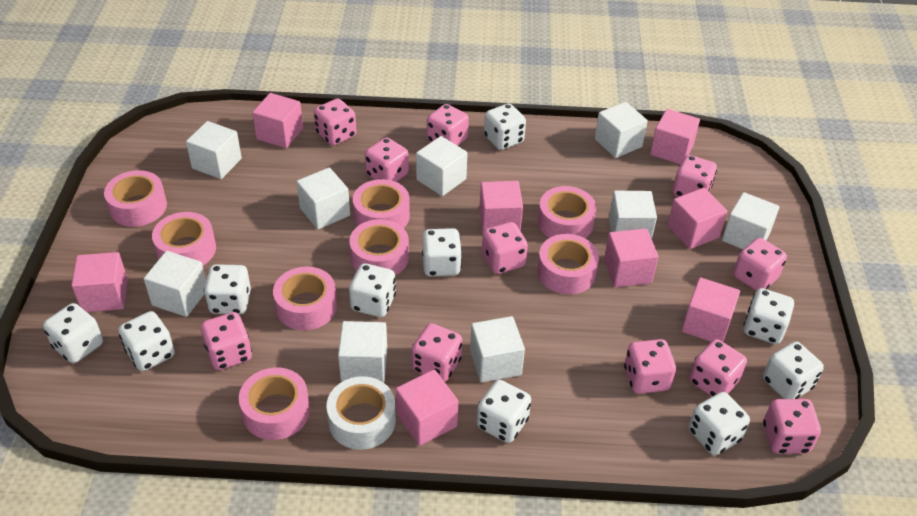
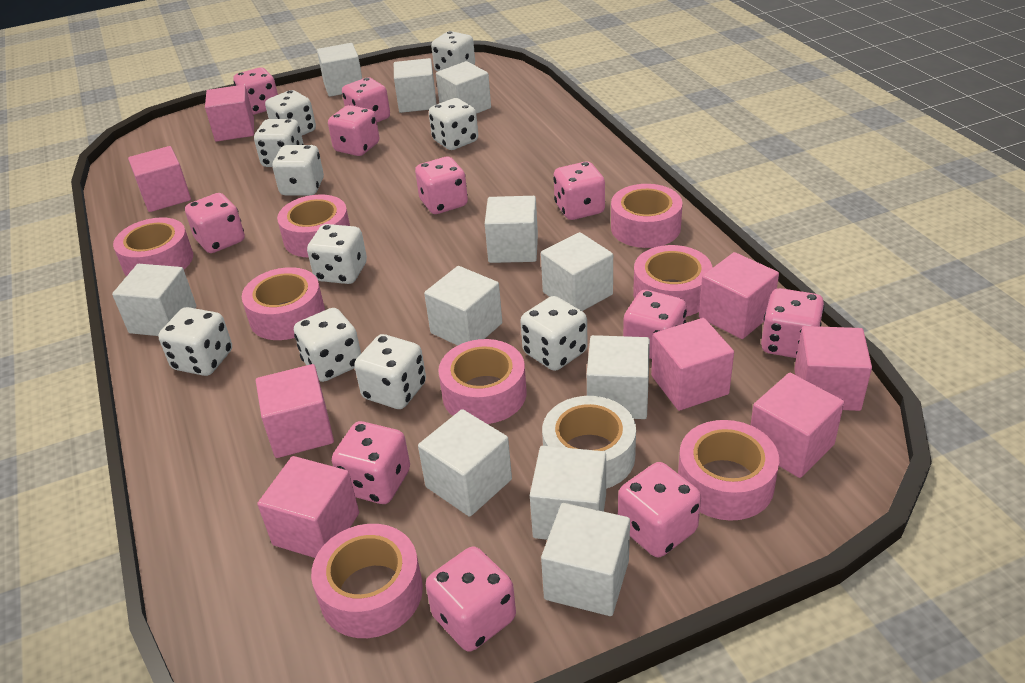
white cube: 9 -> 11

